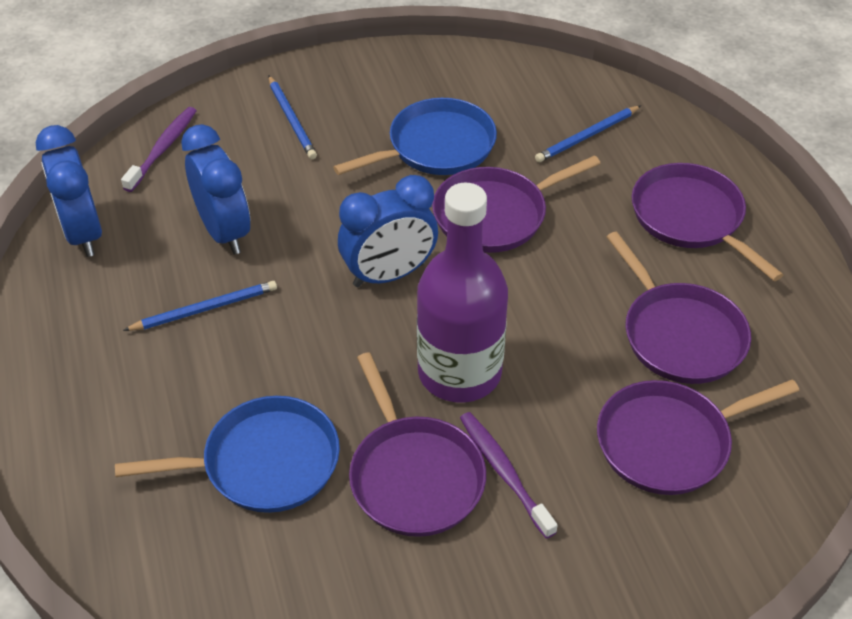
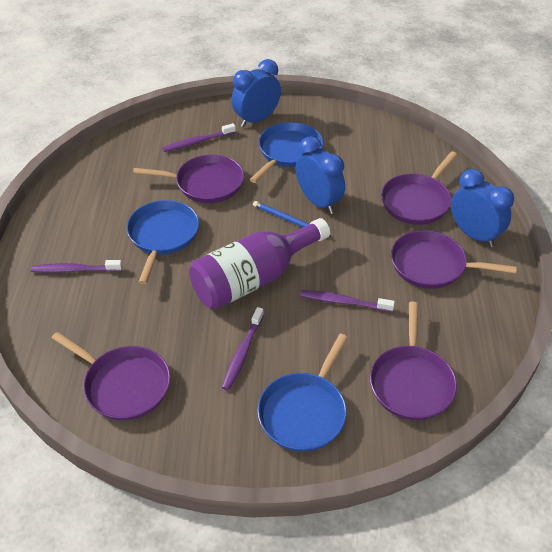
blue pan: 2 -> 3
blue pencil: 3 -> 1
purple toothbrush: 2 -> 4

